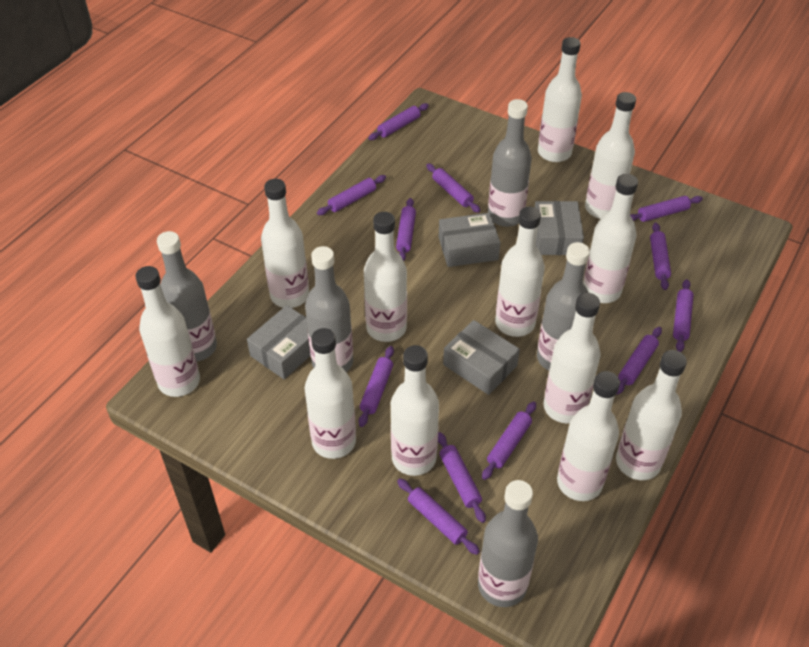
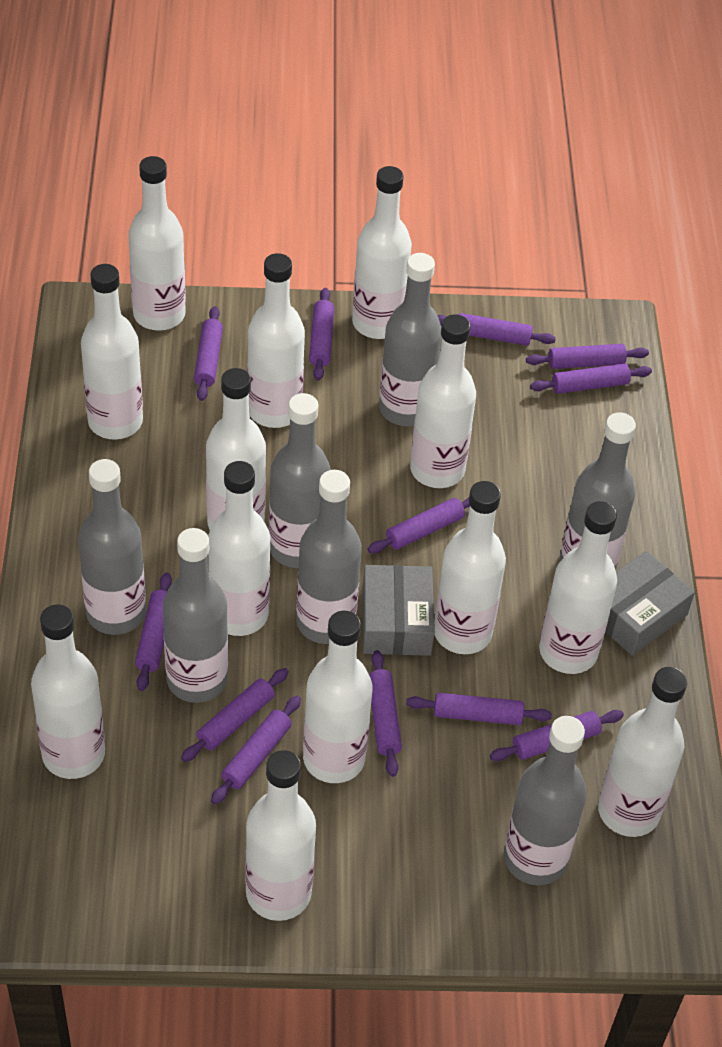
grey bottle: 5 -> 7
grey box: 4 -> 2
white bottle: 12 -> 13

